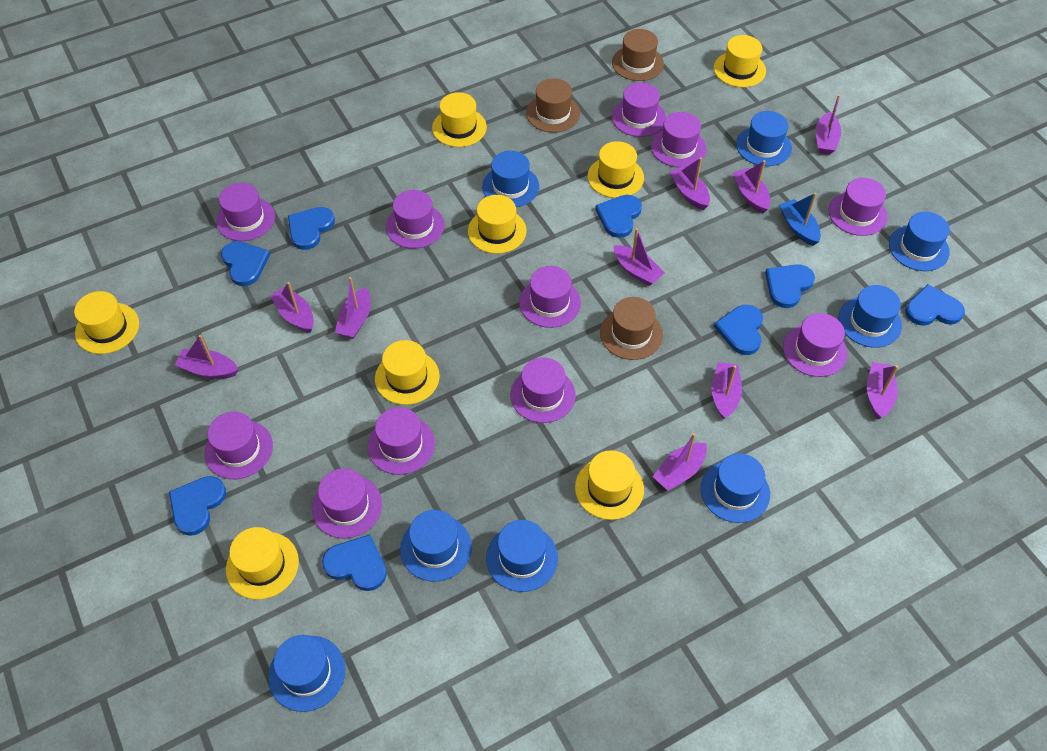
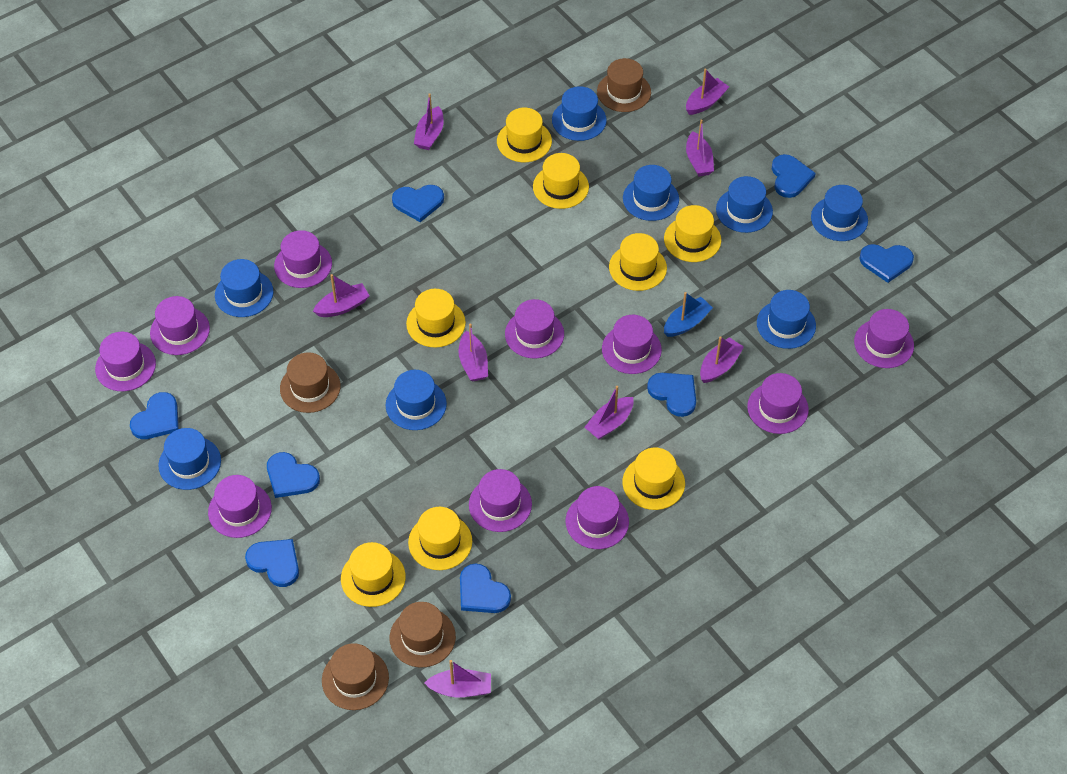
brown hat: 3 -> 4
purple boat: 10 -> 8
purple hat: 11 -> 10

